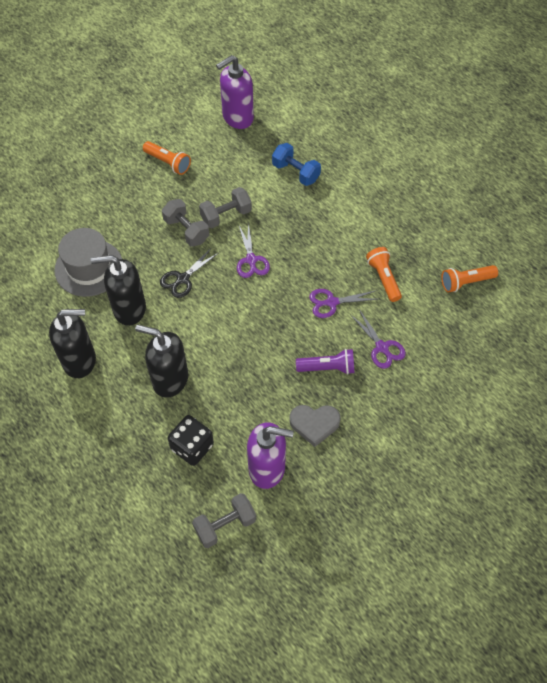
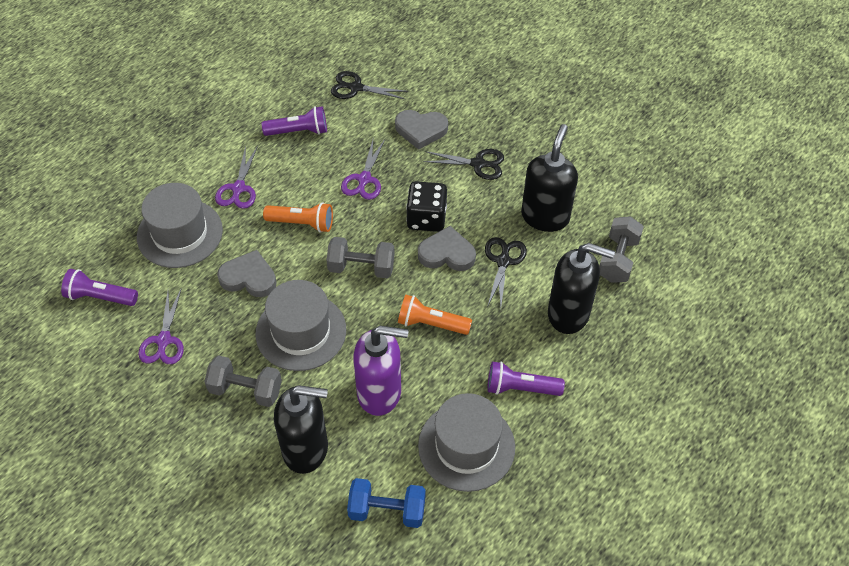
black scissors: 1 -> 3
grey hat: 1 -> 3
grey heart: 1 -> 3
orange flashlight: 3 -> 2
purple flashlight: 1 -> 3
purple soap dispenser: 2 -> 1

